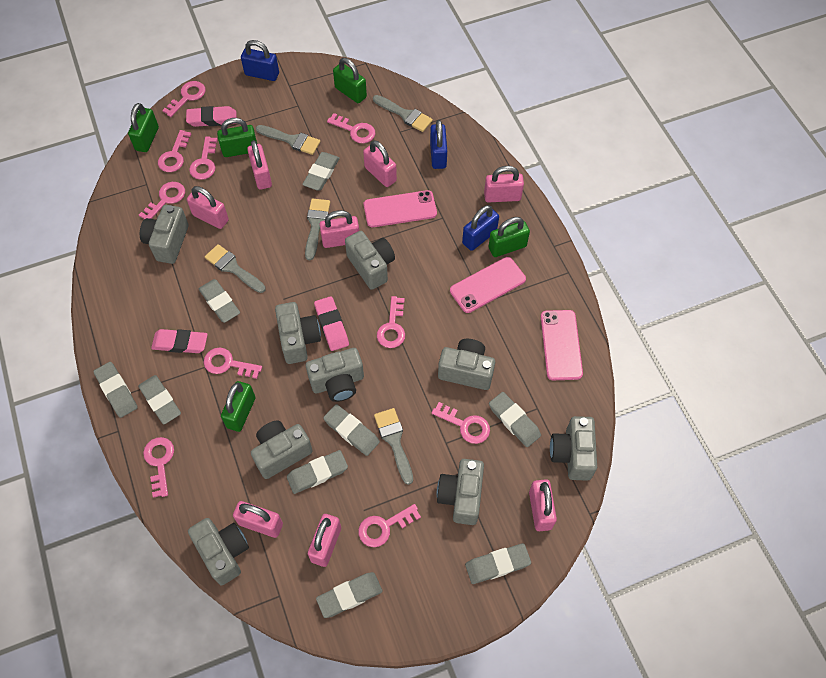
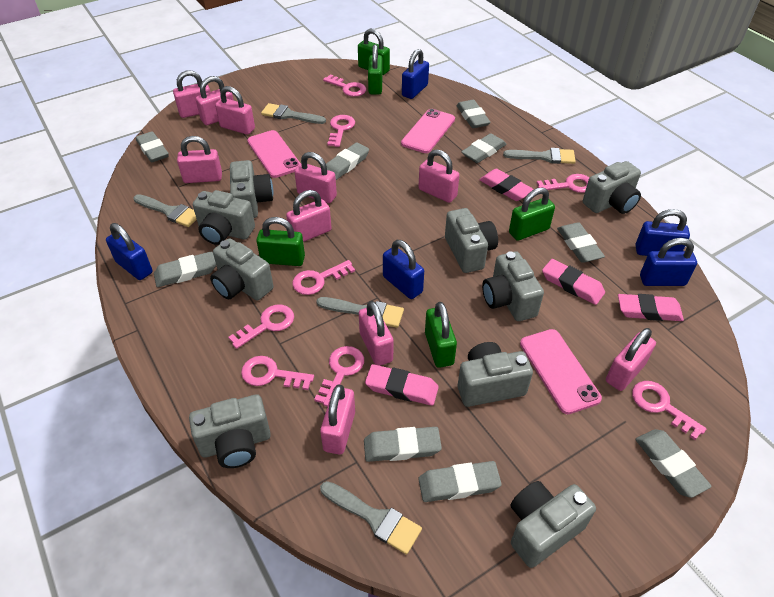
blue padlock: 3 -> 5
pink eraser: 3 -> 4
pink key: 10 -> 8
pink padlock: 8 -> 10

